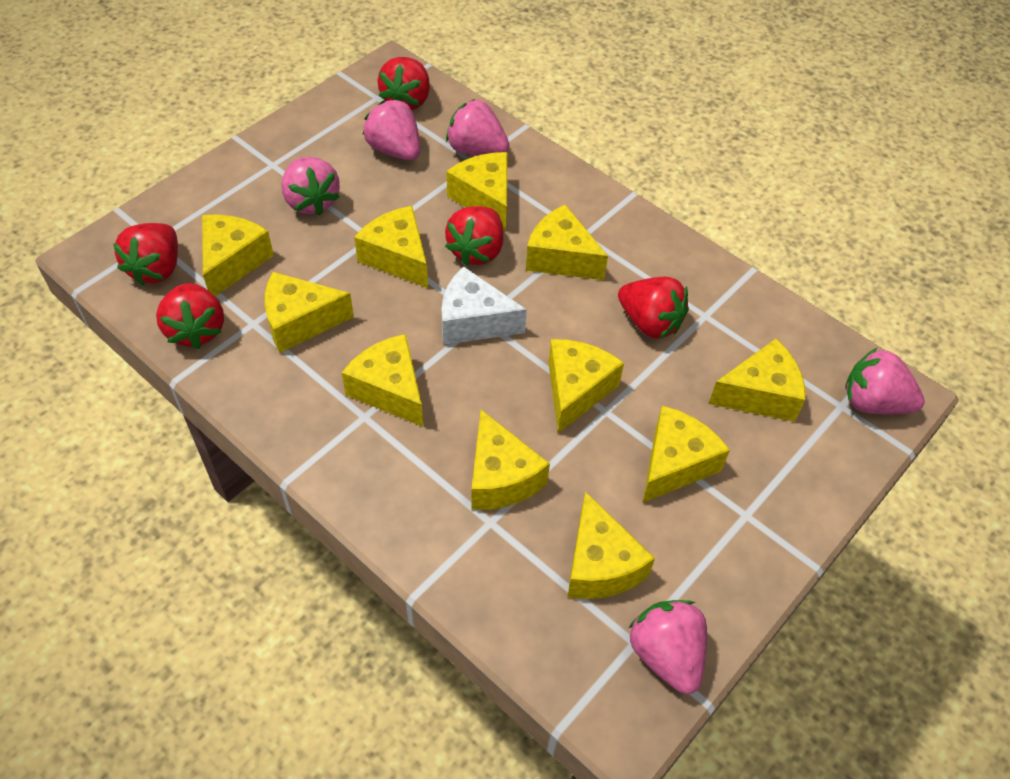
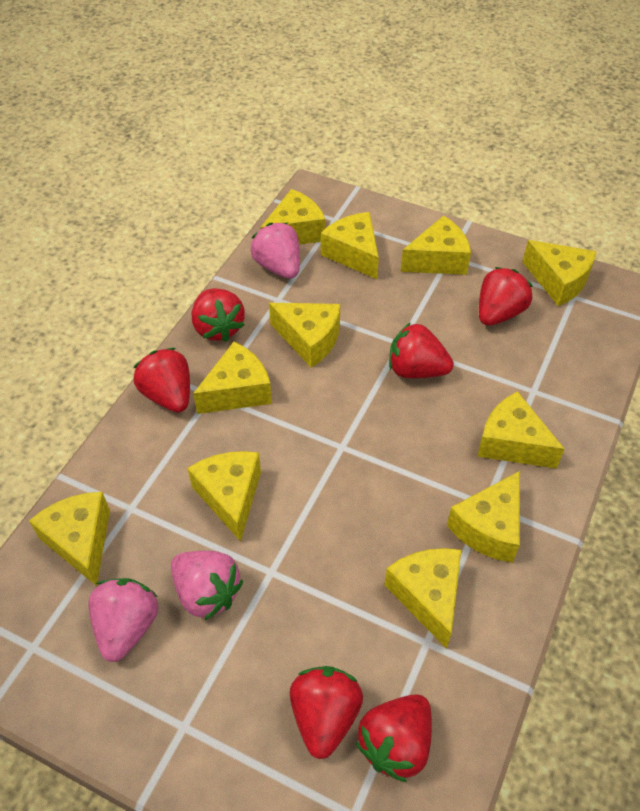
pink strawberry: 5 -> 3
red strawberry: 5 -> 6
white cheese: 1 -> 0

